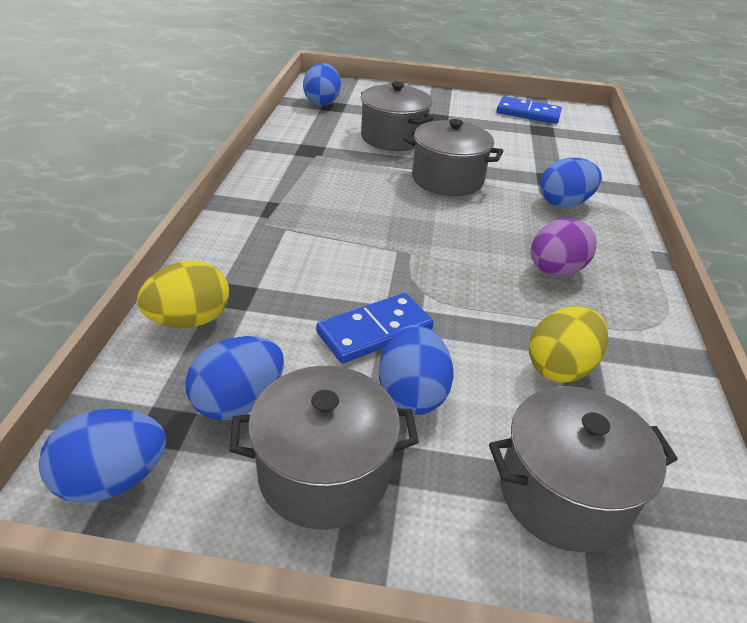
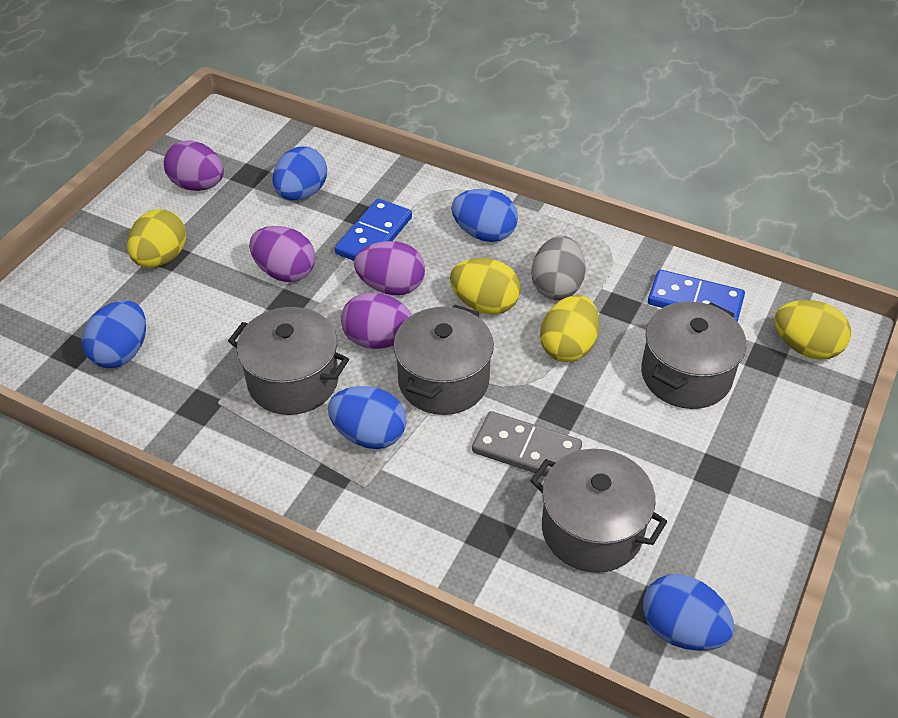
grey domino: 0 -> 1
grey egg: 0 -> 1
purple egg: 1 -> 4
yellow egg: 2 -> 4

